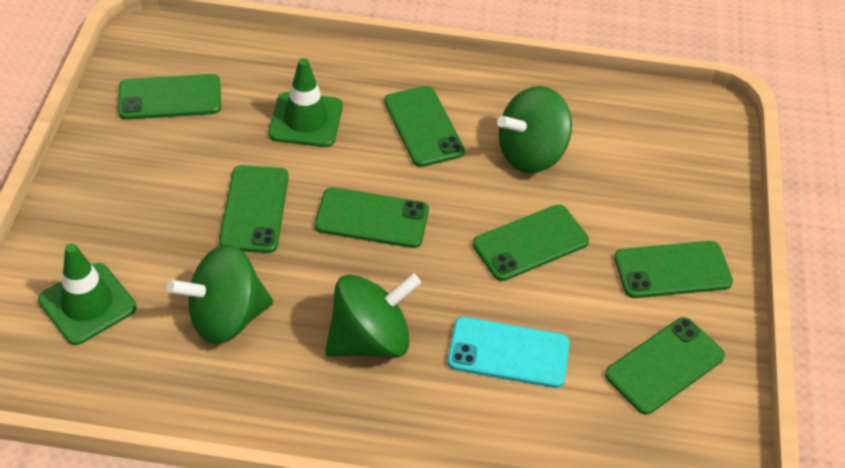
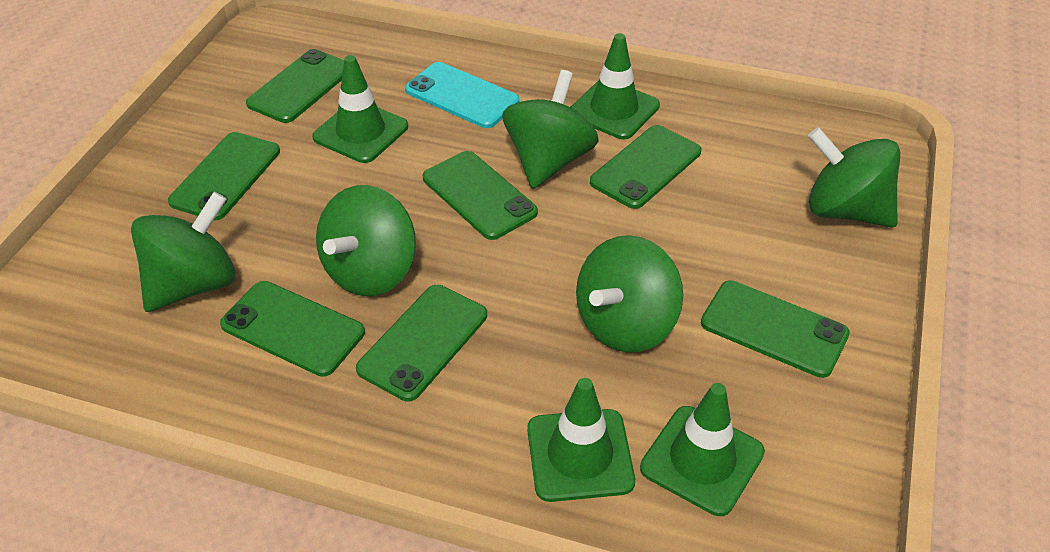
green spinning top: 3 -> 5
green traffic cone: 2 -> 4

